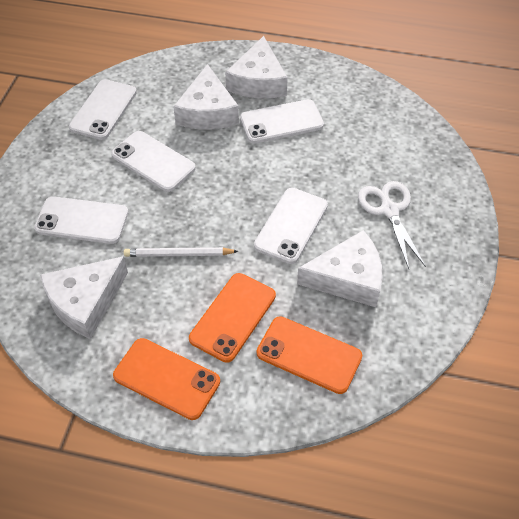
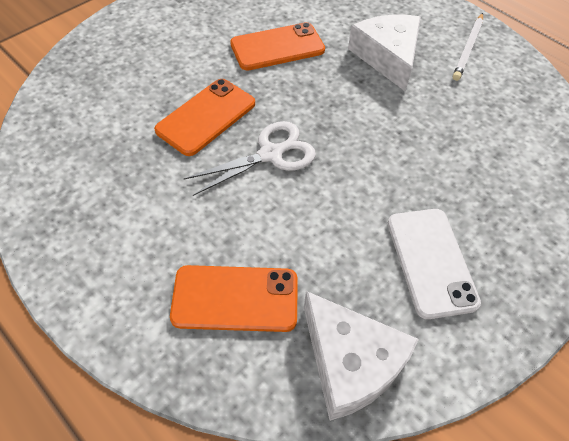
white cheese: 4 -> 2
white phone: 5 -> 1

